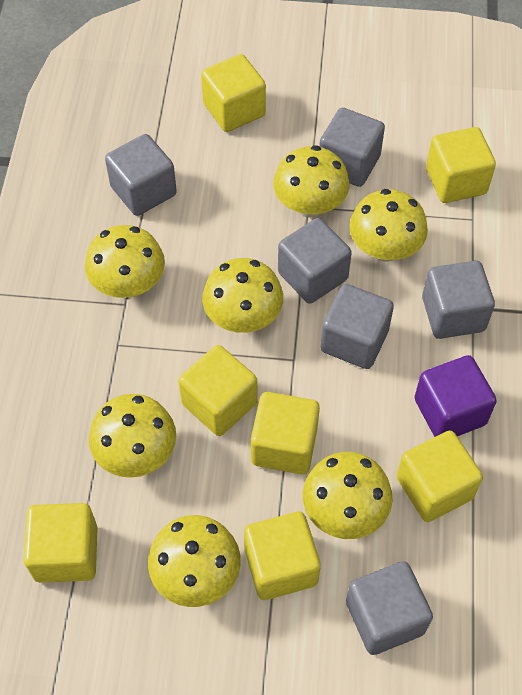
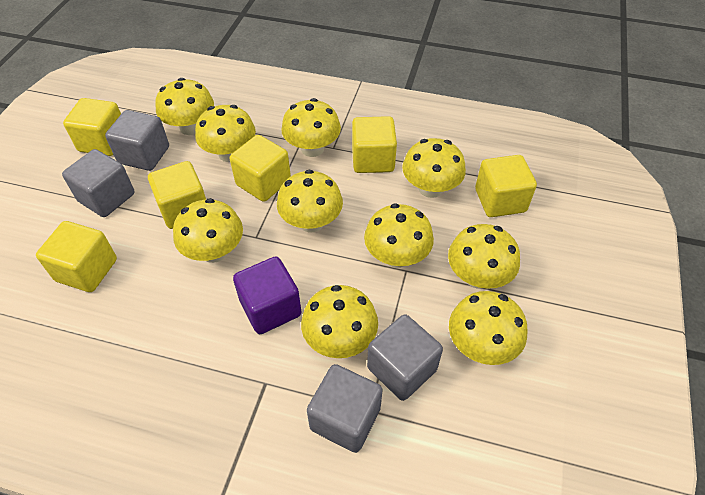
grey cube: 6 -> 4
yellow cube: 7 -> 6
yellow mushroom: 7 -> 10

